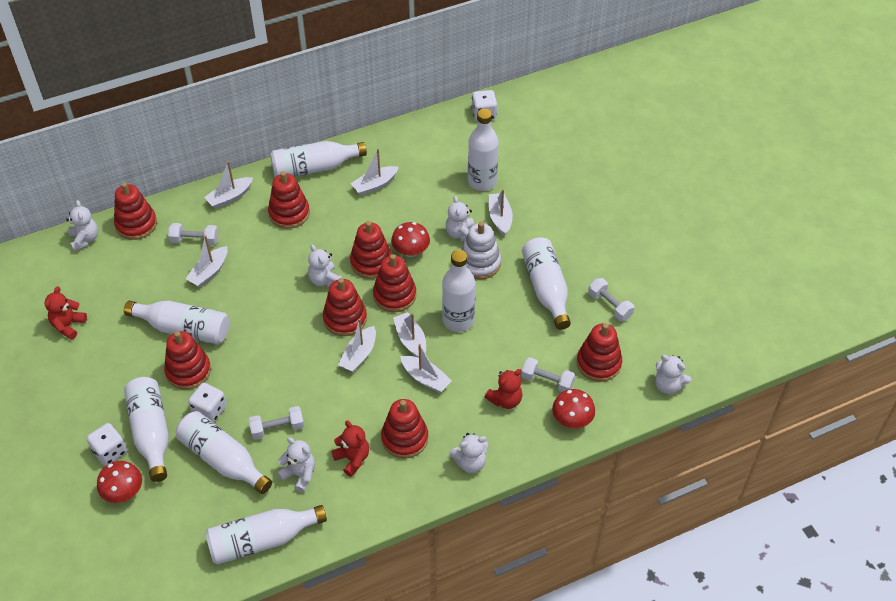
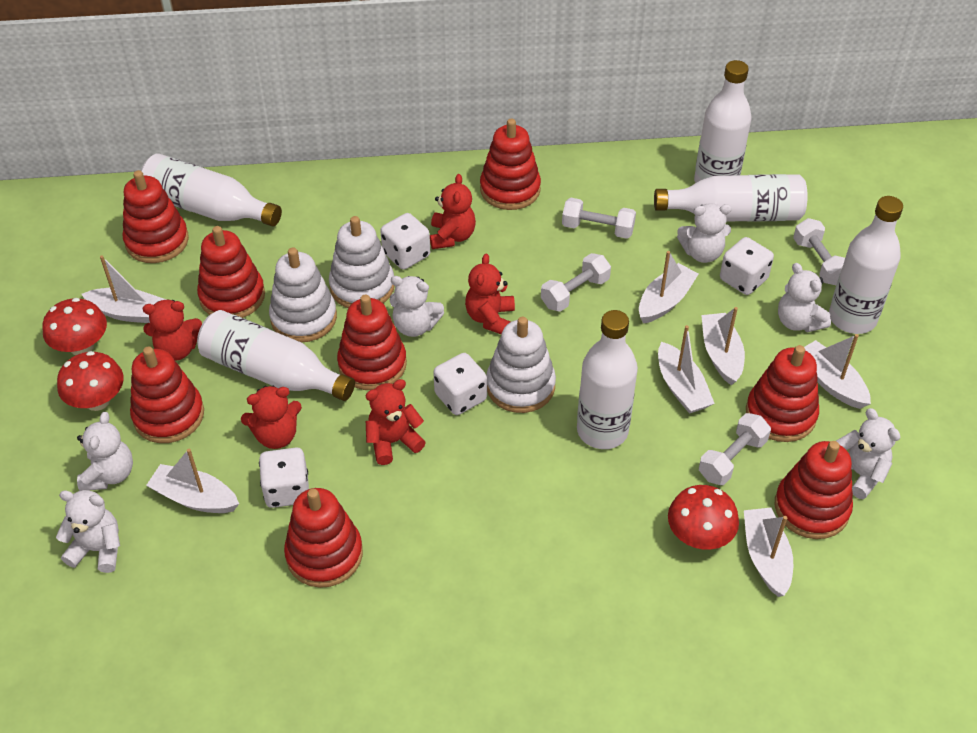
red teddy bear: 3 -> 5
white bottle: 8 -> 6
white dice: 3 -> 4
white stacking toy: 1 -> 3

